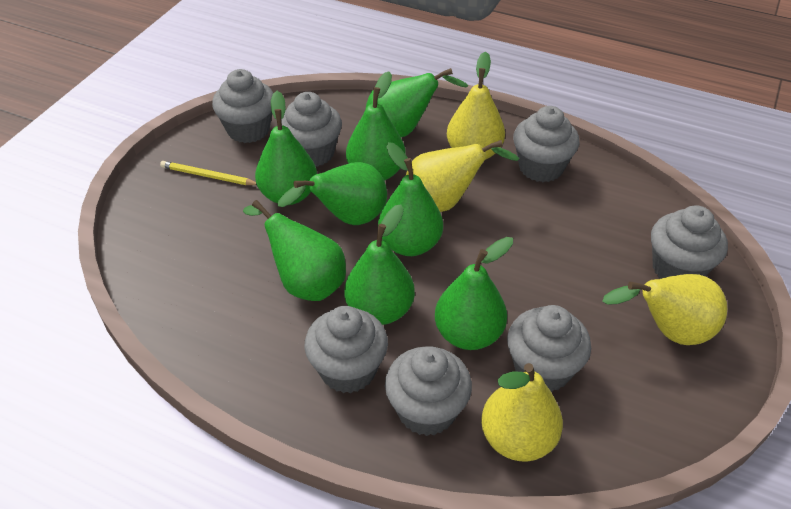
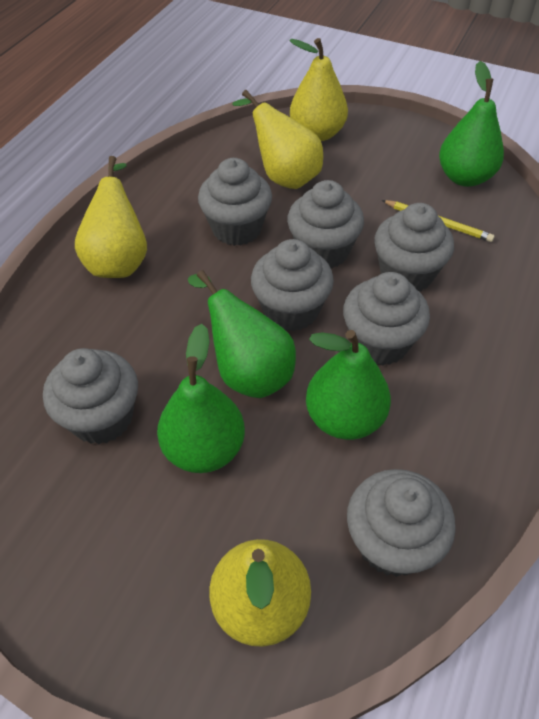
green pear: 8 -> 4

